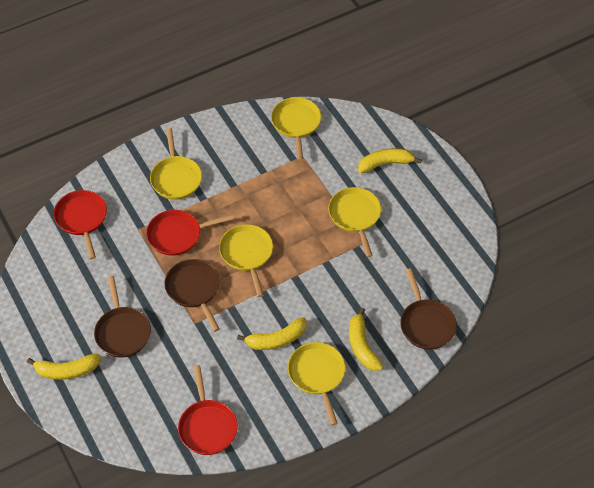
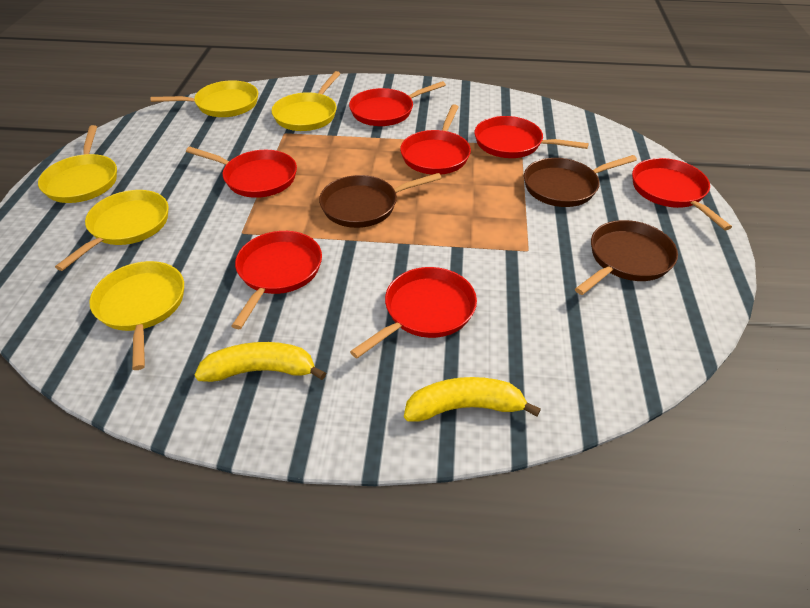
red pan: 3 -> 7
yellow banana: 4 -> 2

